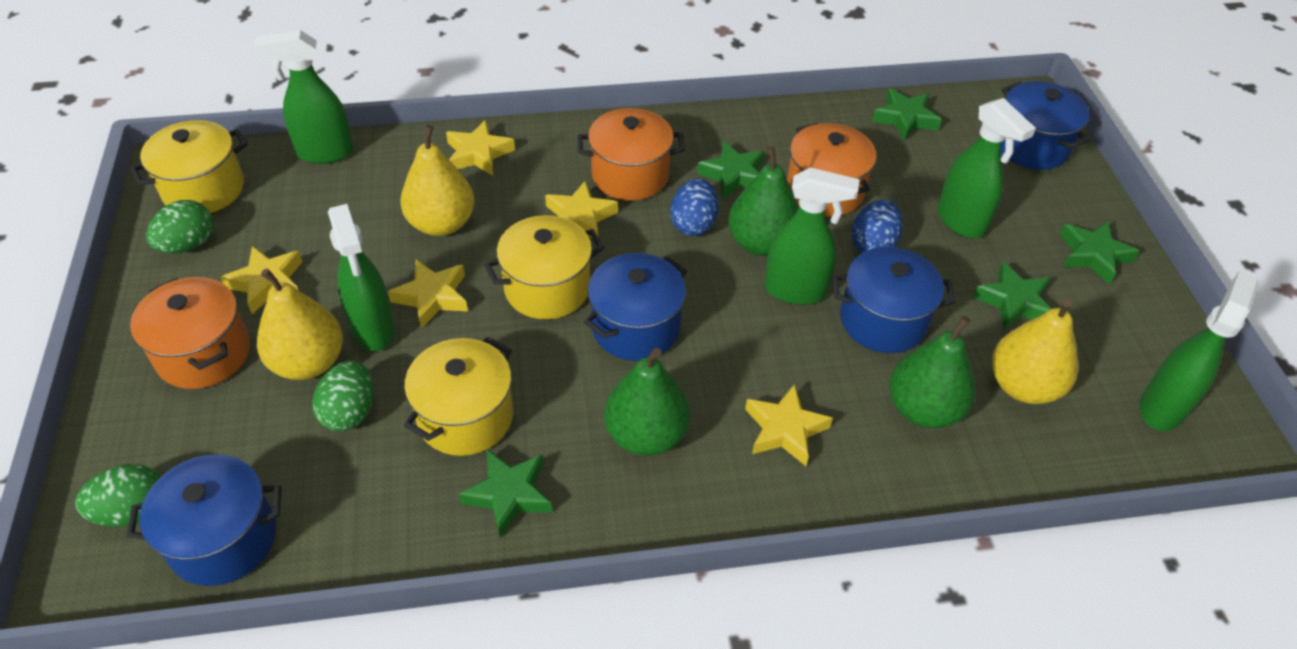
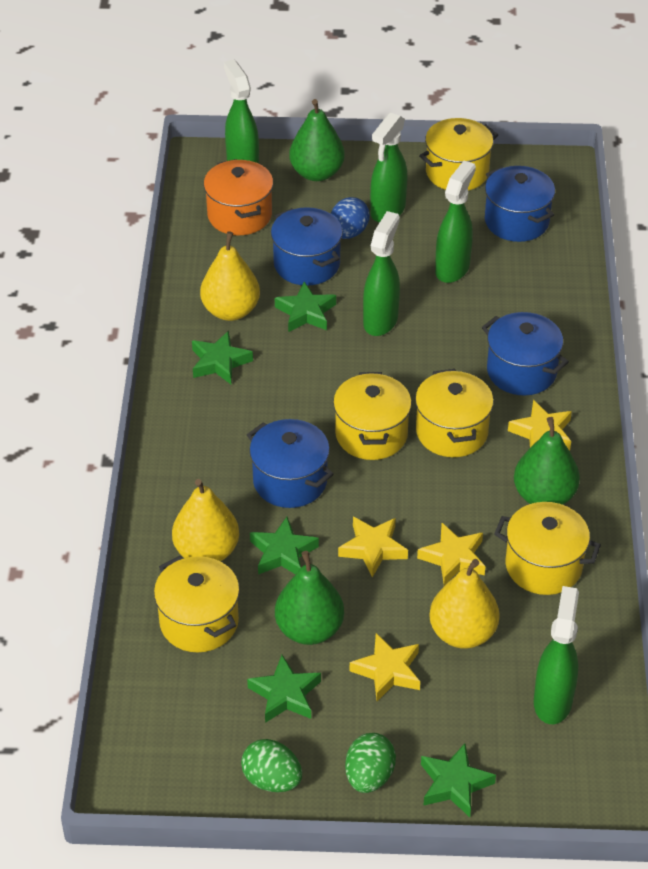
blue egg: 2 -> 1
green egg: 3 -> 2
orange pot: 3 -> 1
yellow pot: 3 -> 5
yellow star: 5 -> 4

